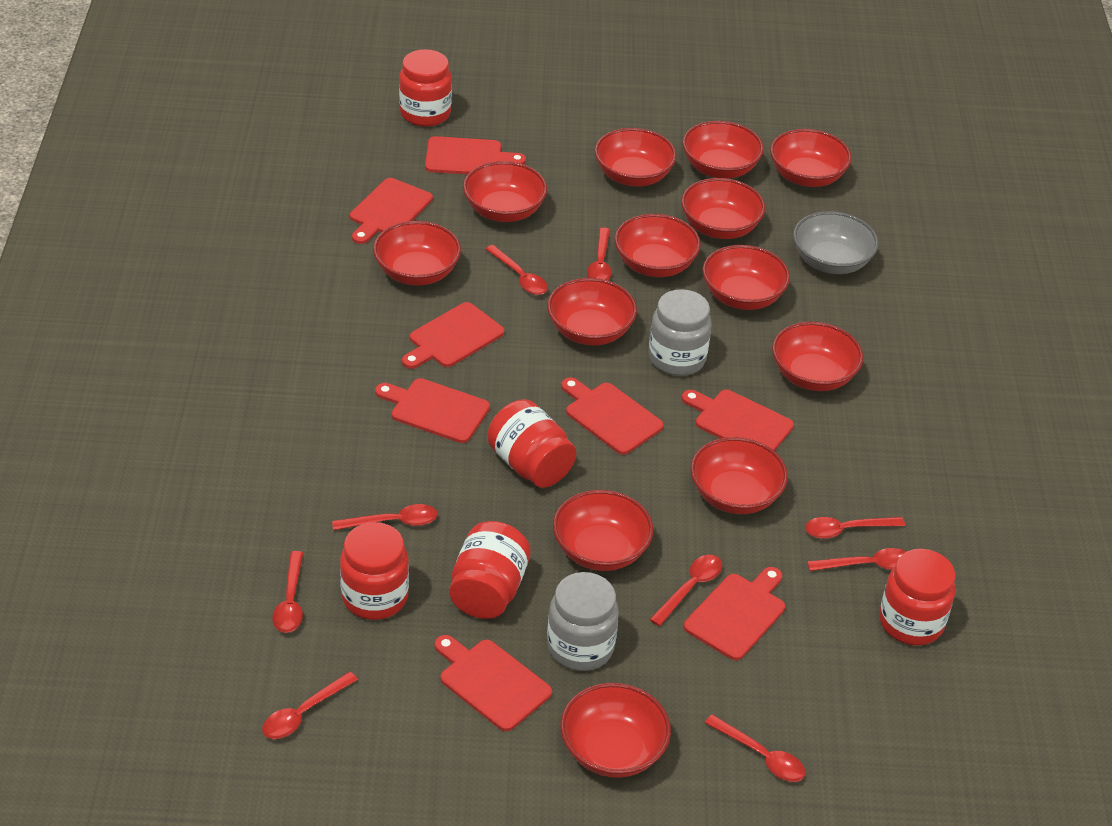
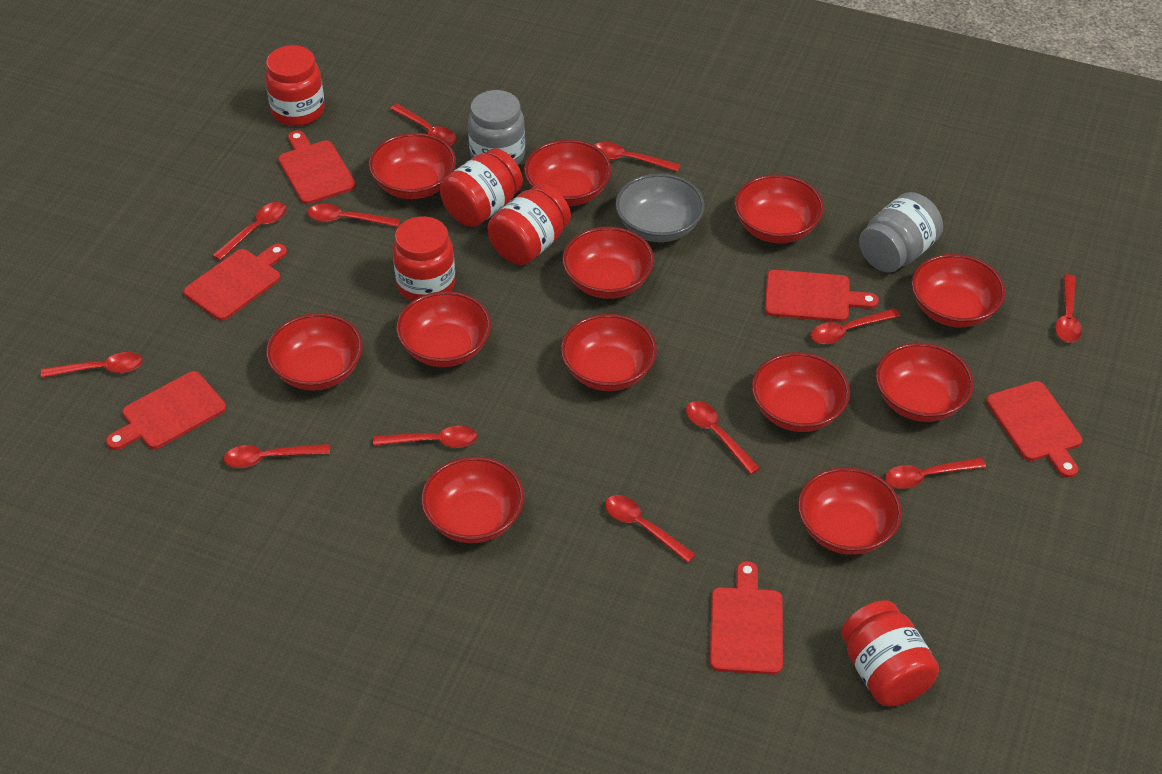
red bowl: 13 -> 12
red cutting board: 8 -> 6
red spoon: 9 -> 12

